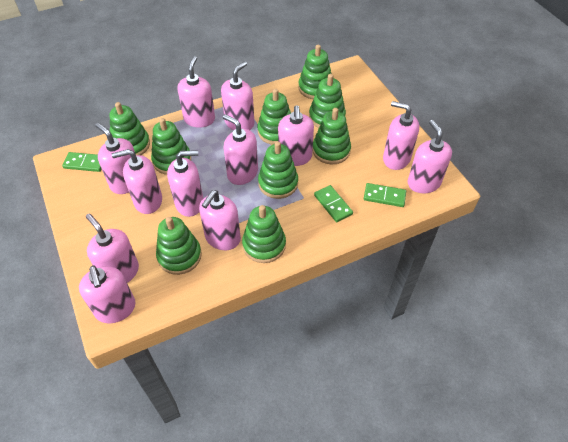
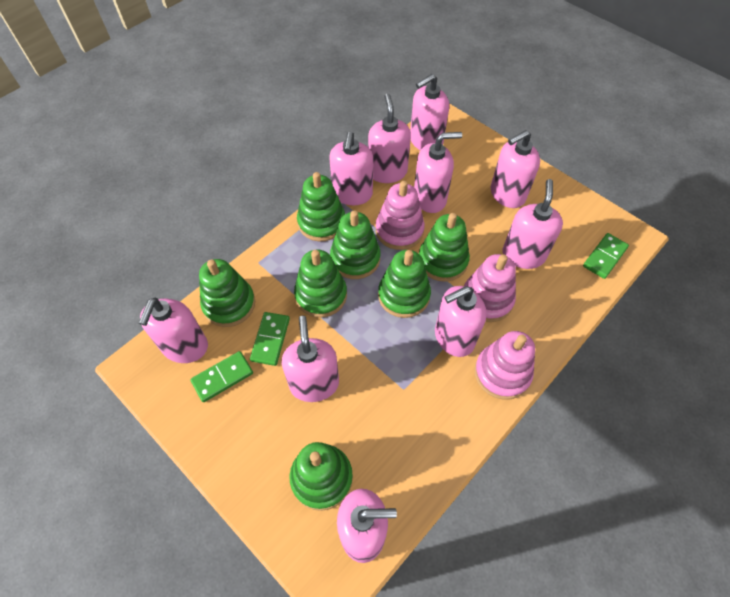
green stacking toy: 9 -> 7
pink soap dispenser: 12 -> 10
pink stacking toy: 0 -> 3

